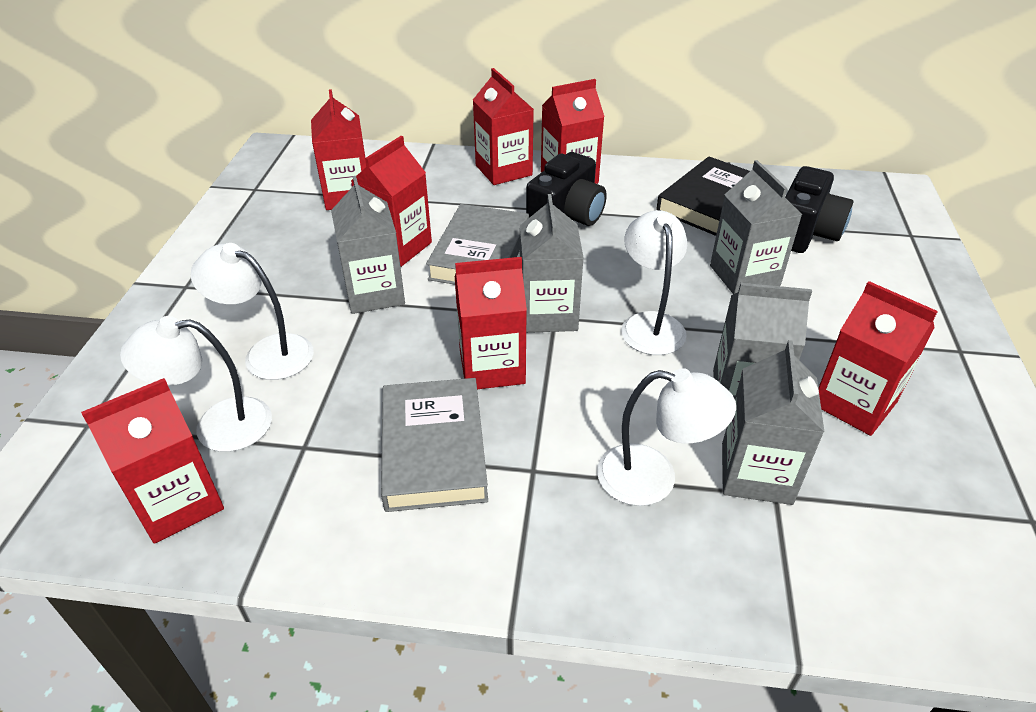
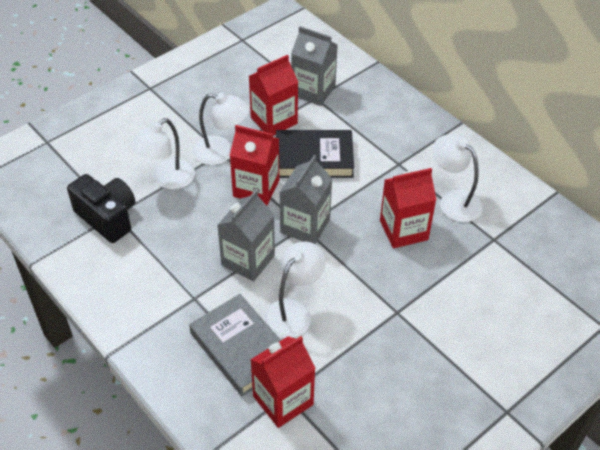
black camera: 2 -> 1
grey book: 2 -> 1
grey carton: 5 -> 3
red carton: 7 -> 4

